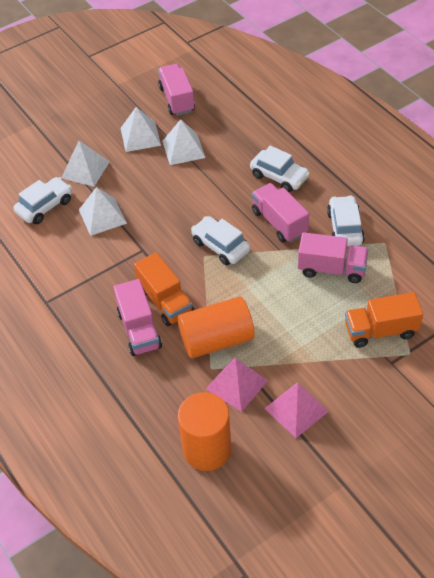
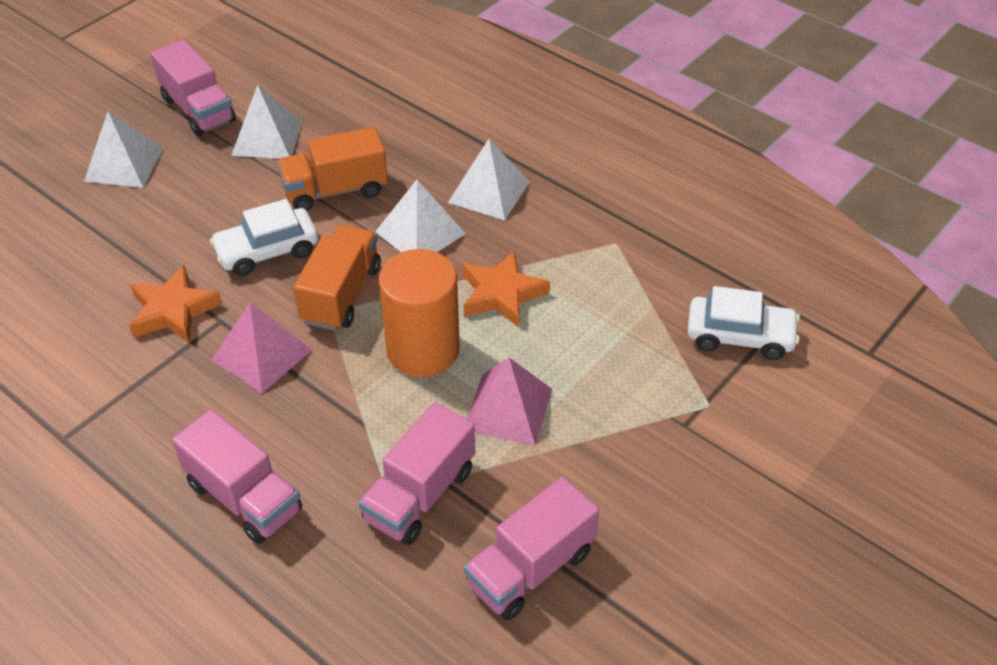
orange cylinder: 2 -> 1
orange star: 0 -> 2
white car: 4 -> 2

